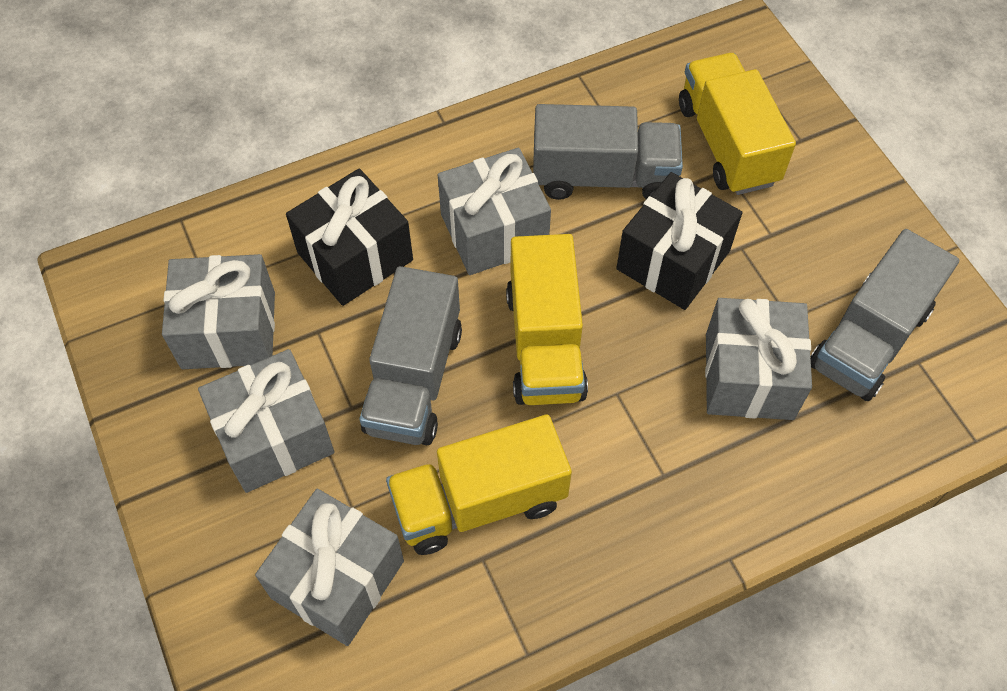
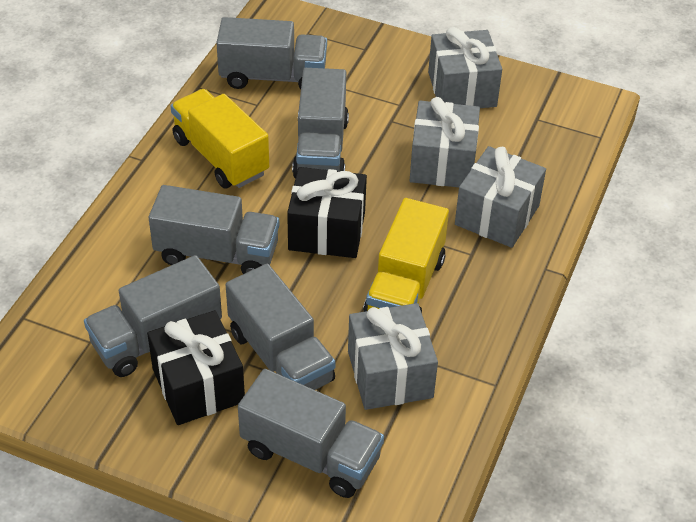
grey gift: 5 -> 4
grey truck: 3 -> 6
yellow truck: 3 -> 2

